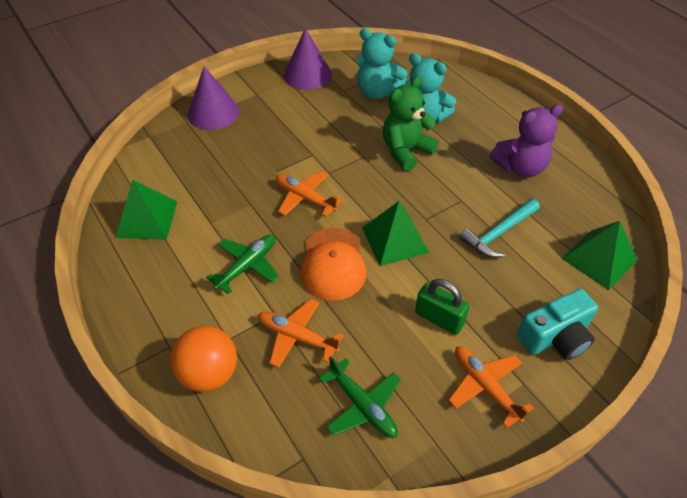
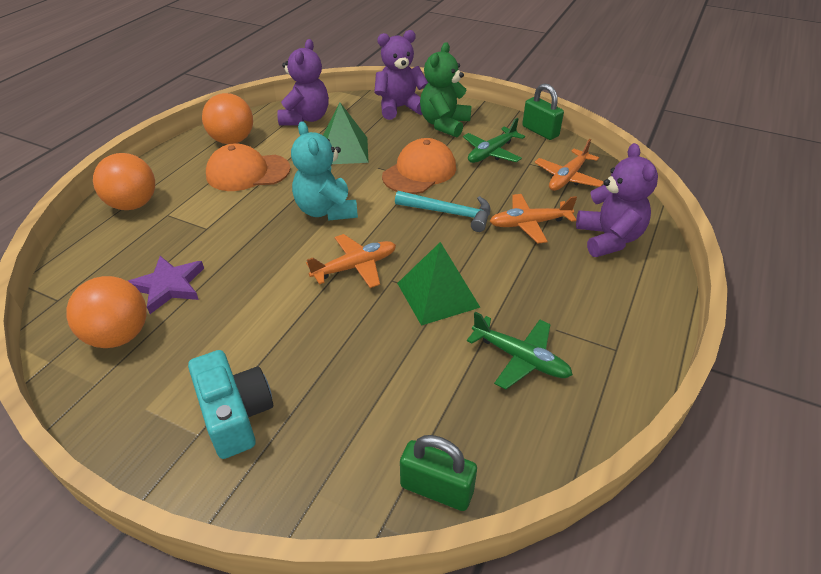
green padlock: 1 -> 2
green pyramid: 3 -> 2
orange ball: 1 -> 3
orange cap: 1 -> 2
purple cone: 2 -> 0
purple star: 0 -> 1
purple teddy bear: 1 -> 3
turquoise teddy bear: 2 -> 1

